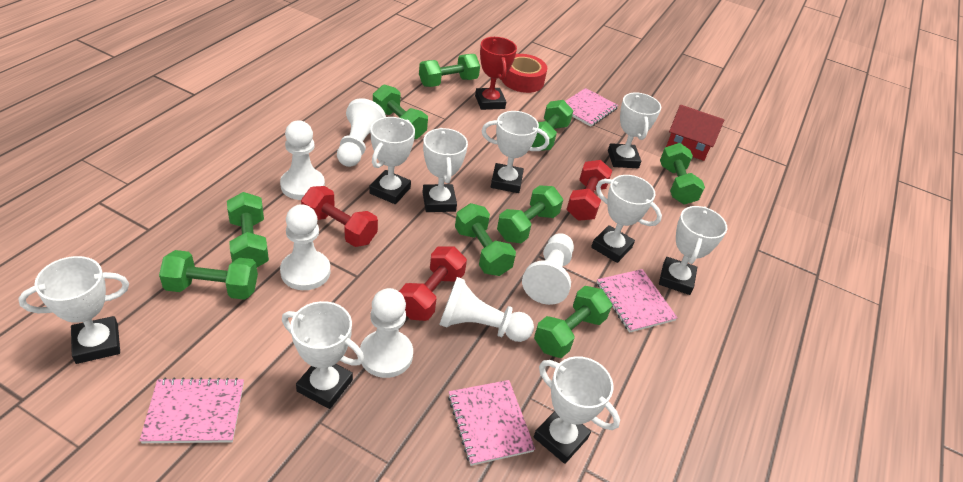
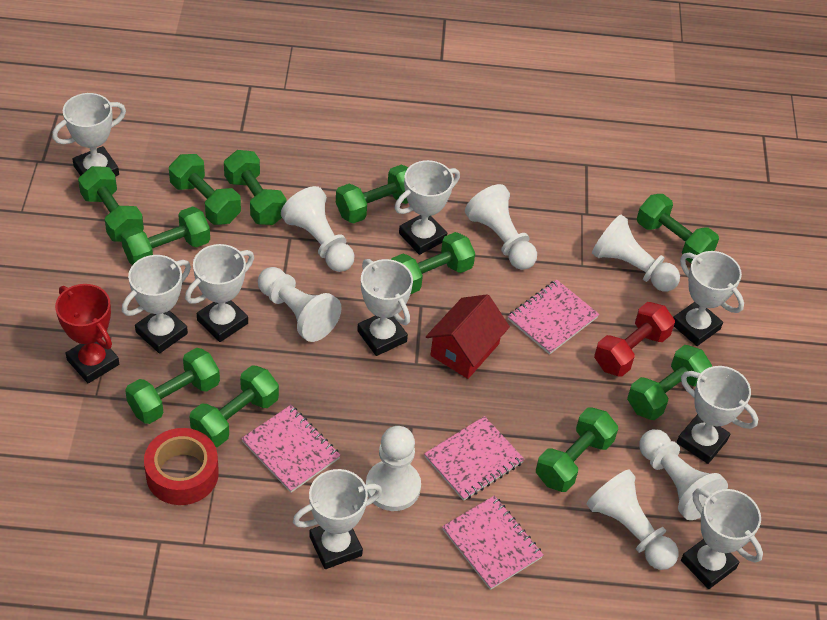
green dumbbell: 9 -> 11
red dumbbell: 3 -> 1
white pawn: 6 -> 7

